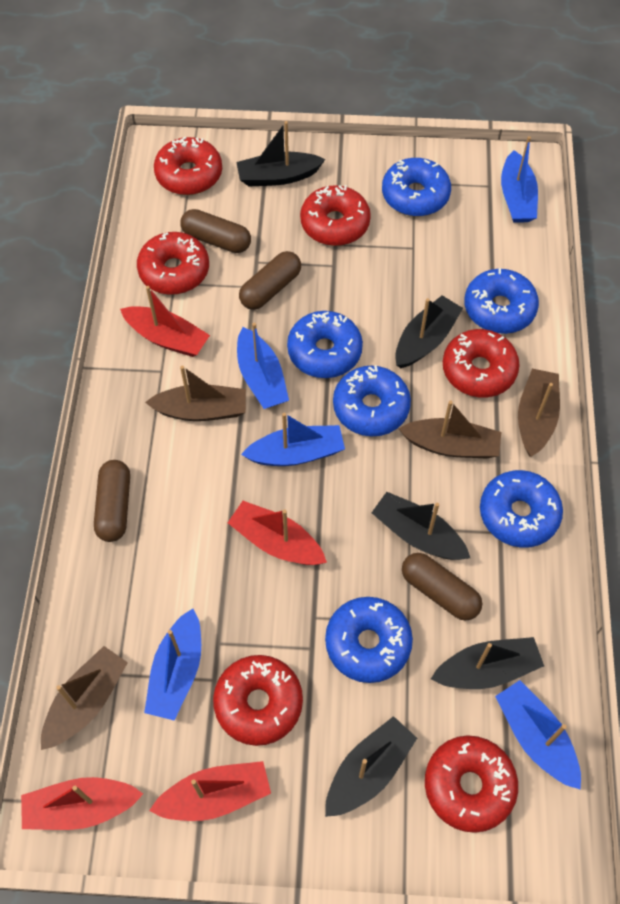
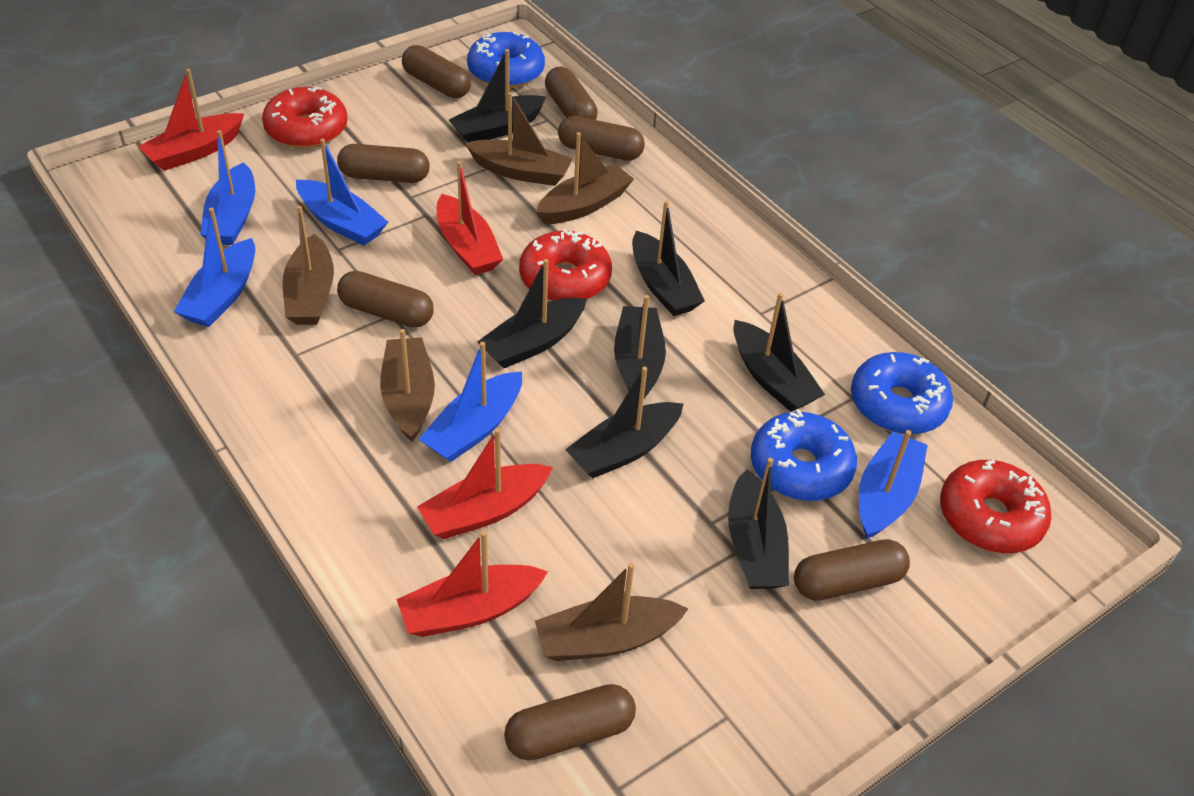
black boat: 5 -> 7
blue donut: 6 -> 3
brown boat: 4 -> 5
brown capsule: 4 -> 7
red donut: 6 -> 3

